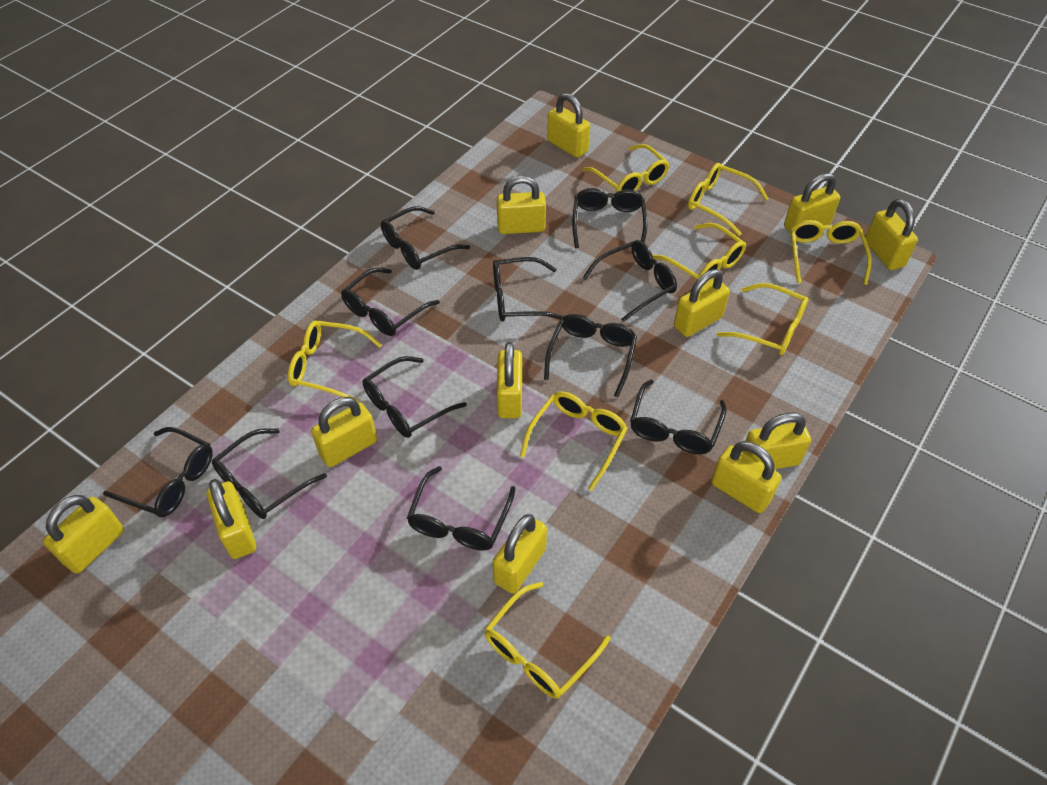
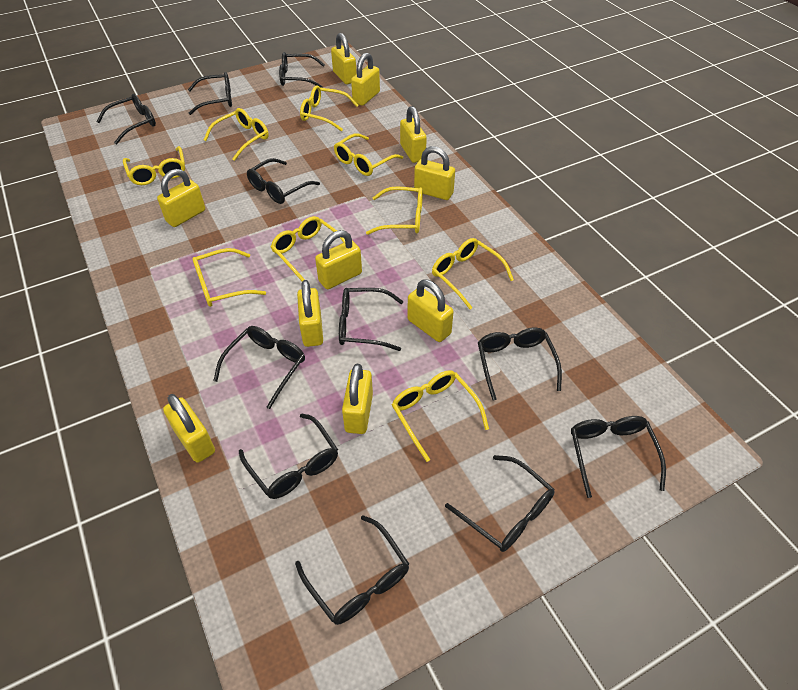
yellow glasses: 8 -> 9
yellow padlock: 12 -> 10

